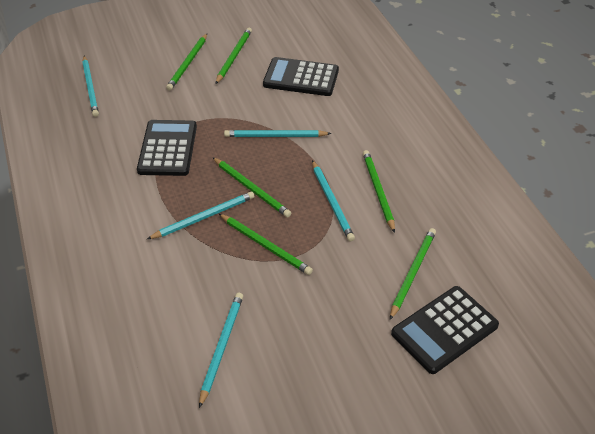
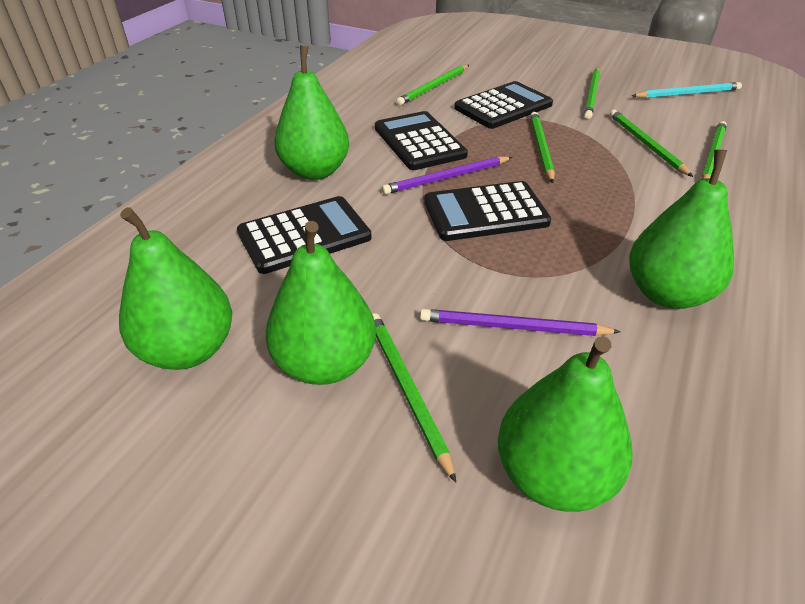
black calculator: 3 -> 4
green pear: 0 -> 5
purple pencil: 0 -> 2
turquoise pencil: 5 -> 1

